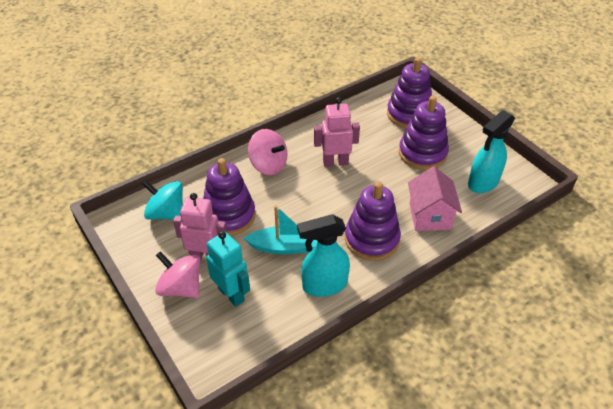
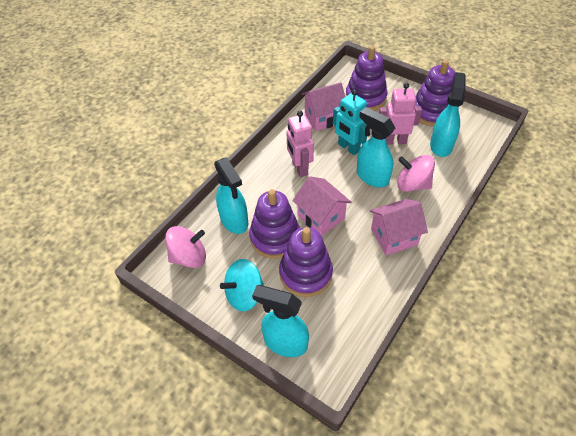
pink house: 1 -> 3
turquoise boat: 1 -> 0
turquoise spray bottle: 2 -> 4

